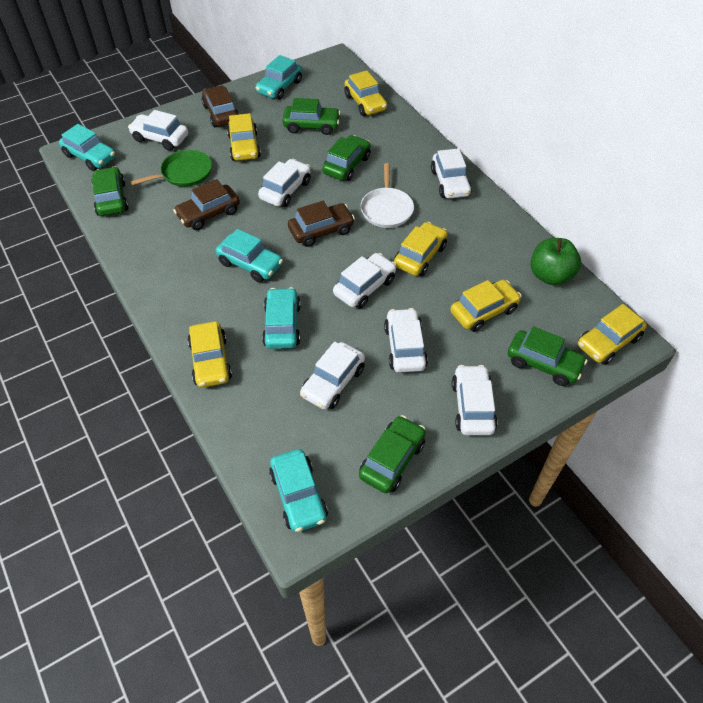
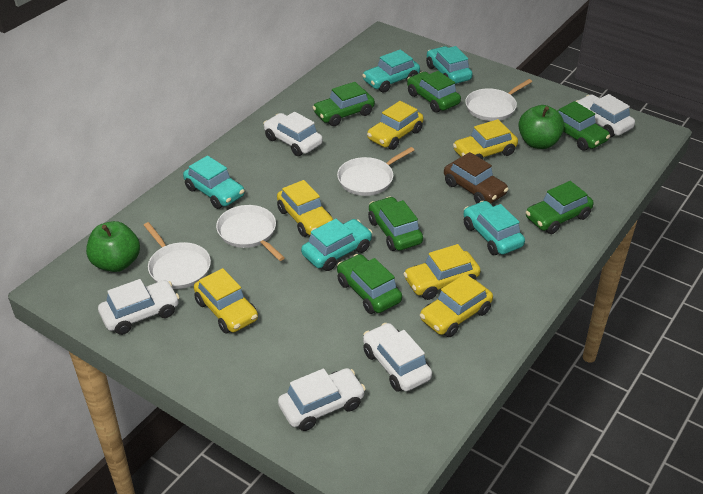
brown car: 3 -> 1
green apple: 1 -> 2
green car: 5 -> 6
green pan: 1 -> 0
white car: 7 -> 5
white pan: 1 -> 4

